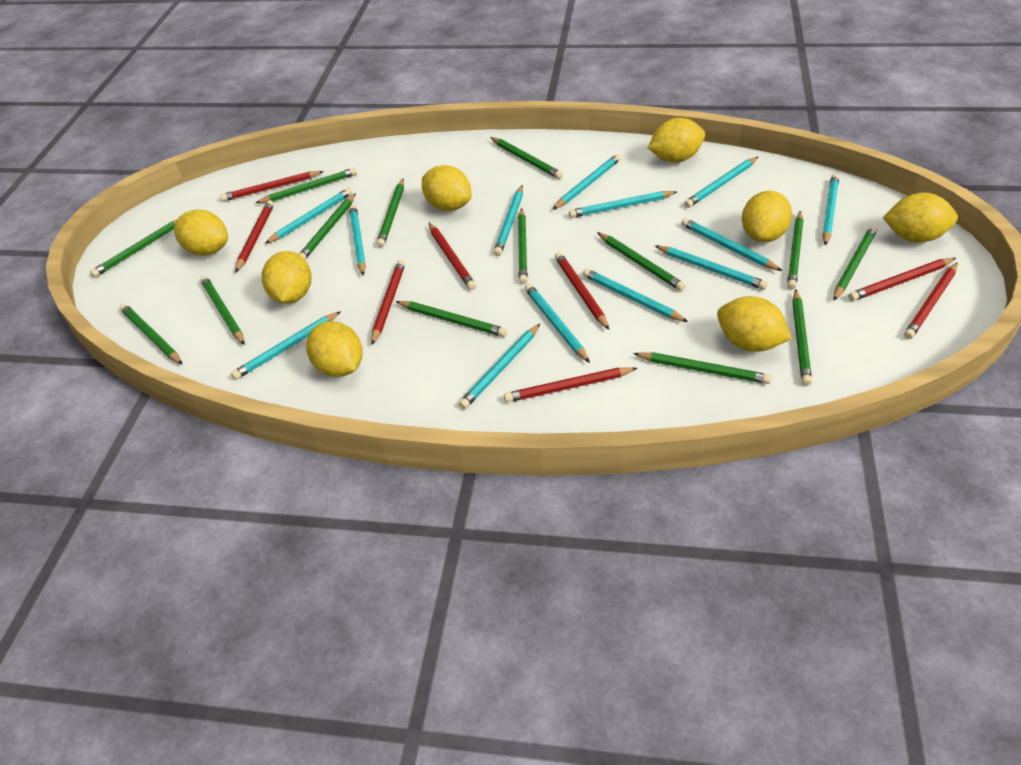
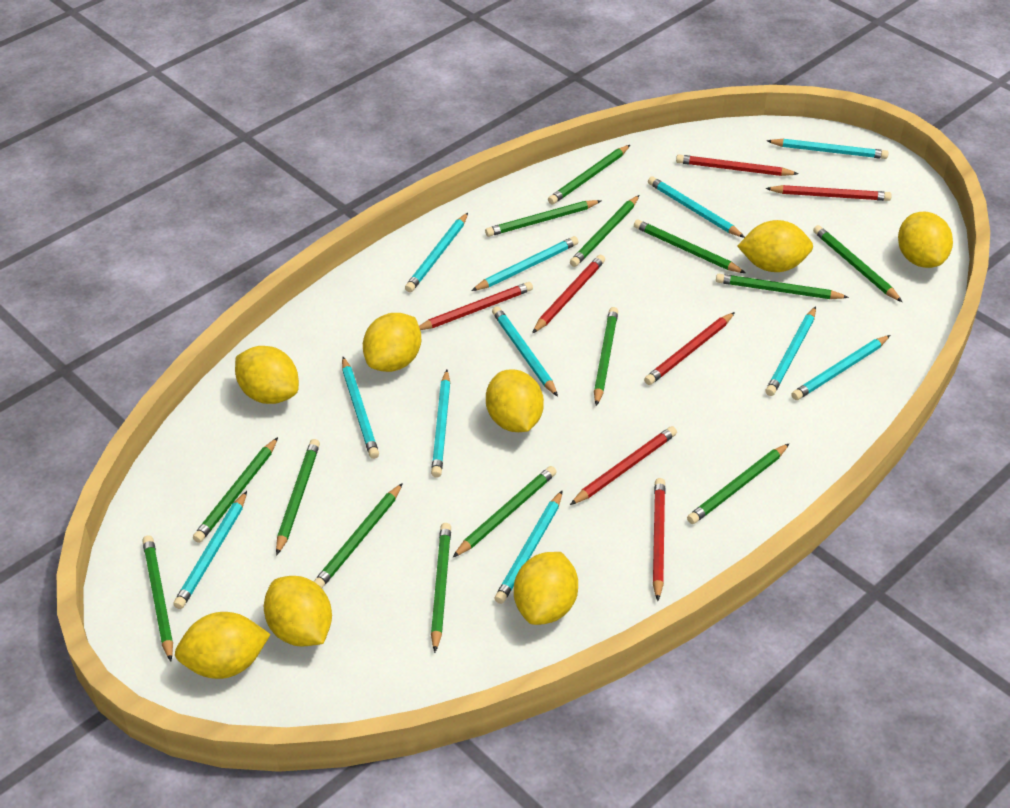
red pencil: 8 -> 7
turquoise pencil: 13 -> 11

